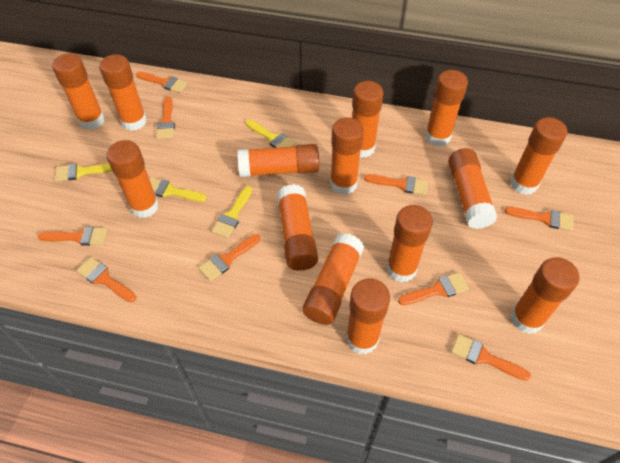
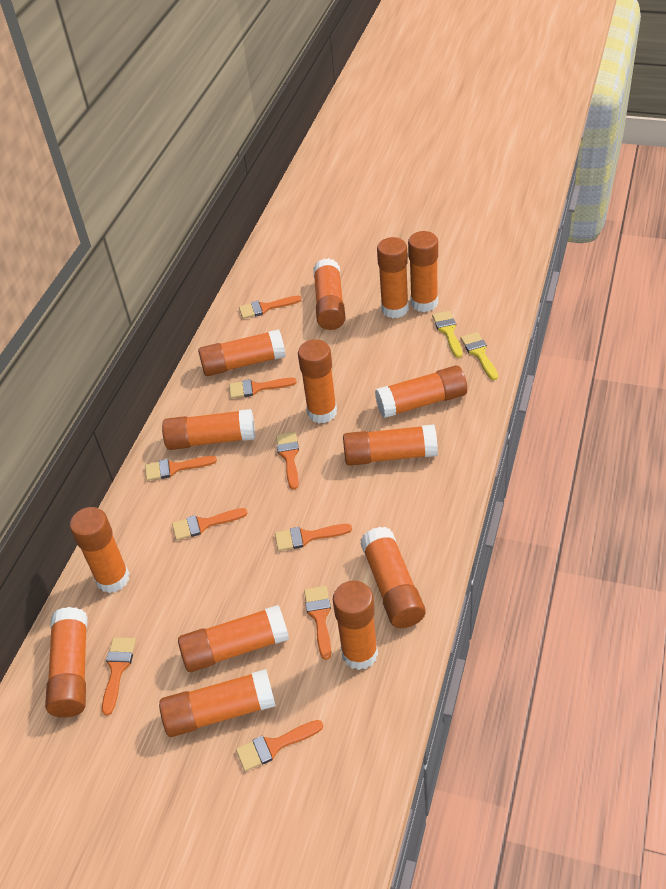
yellow brush: 4 -> 2

